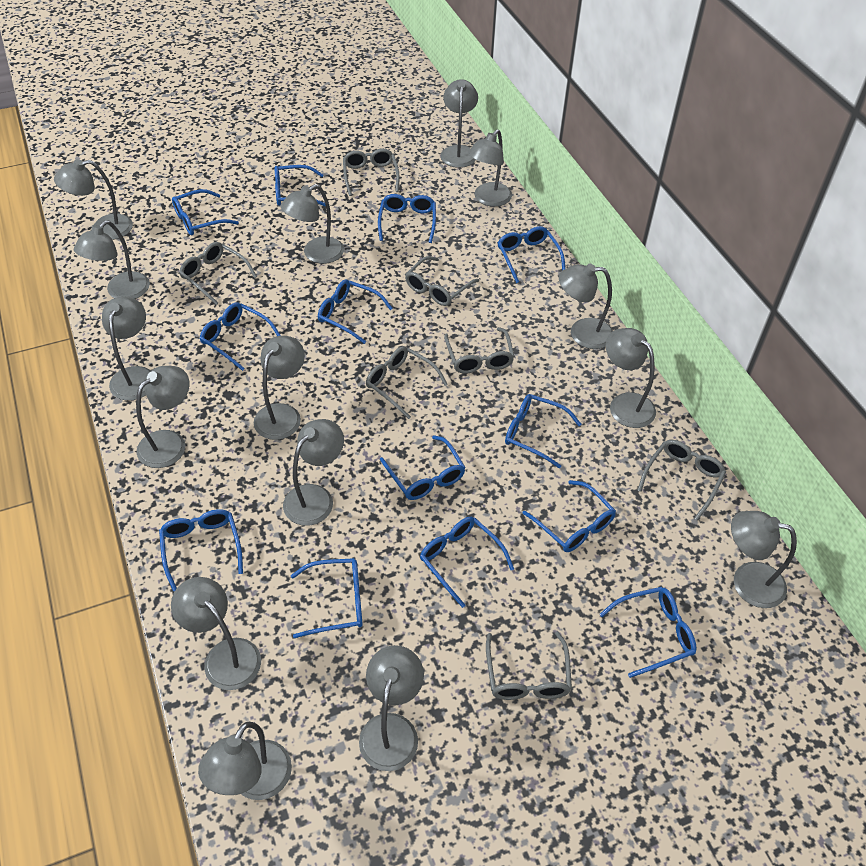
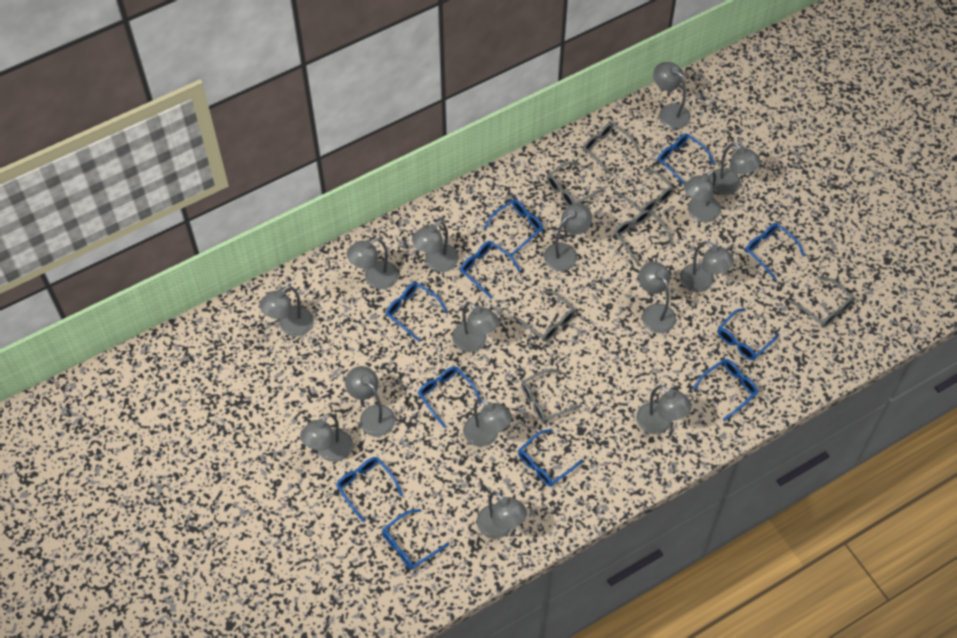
blue glasses: 13 -> 11

